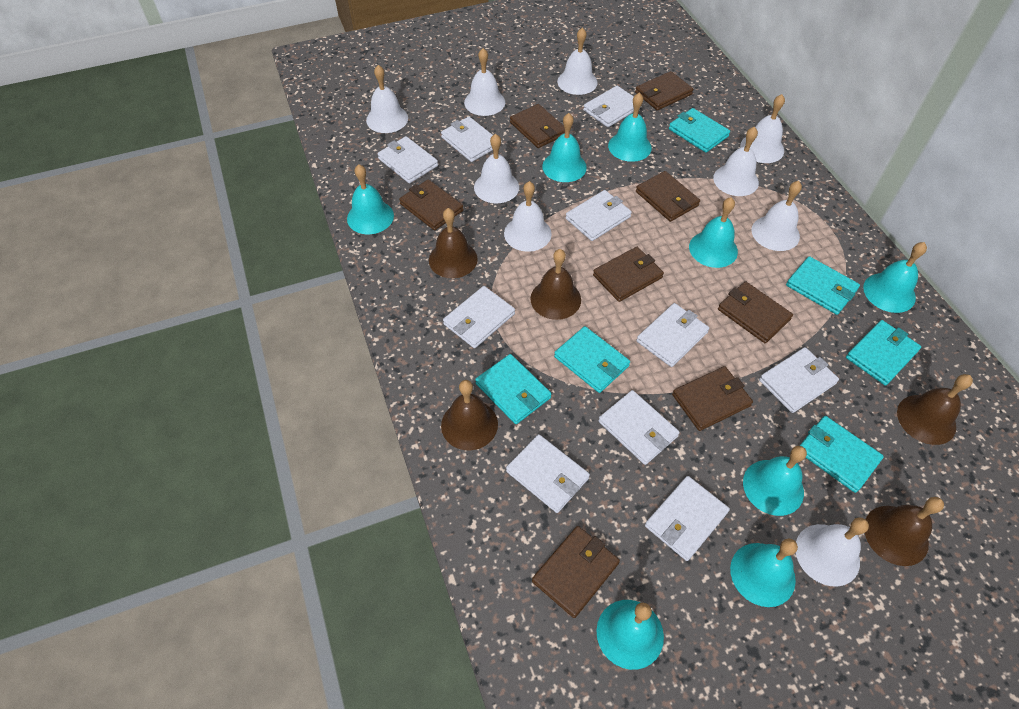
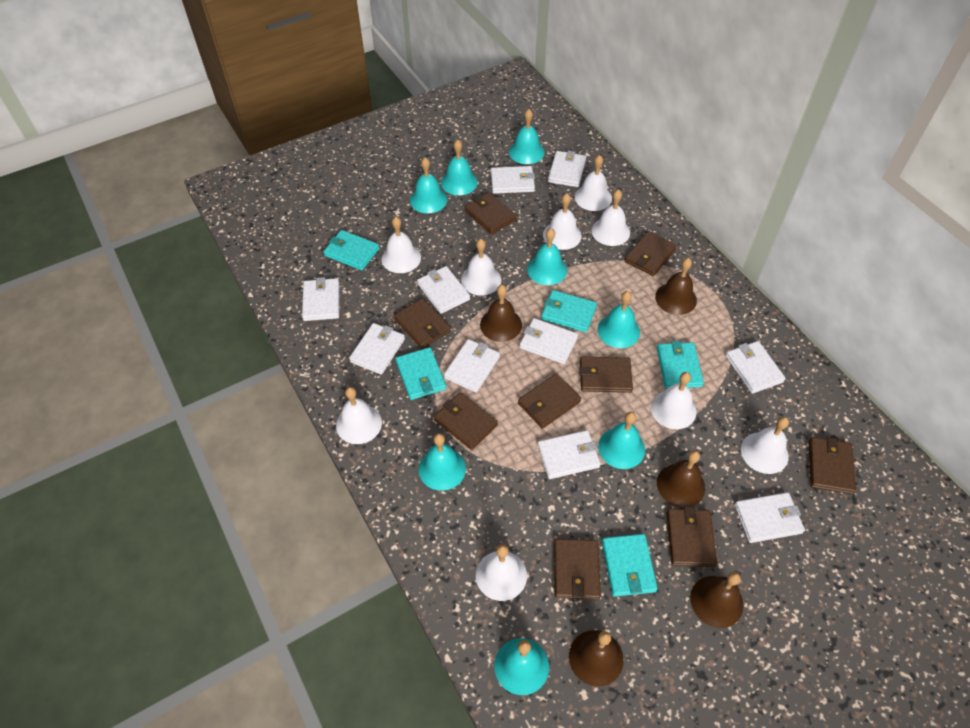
brown wallet: 8 -> 9
turquoise wallet: 6 -> 5

